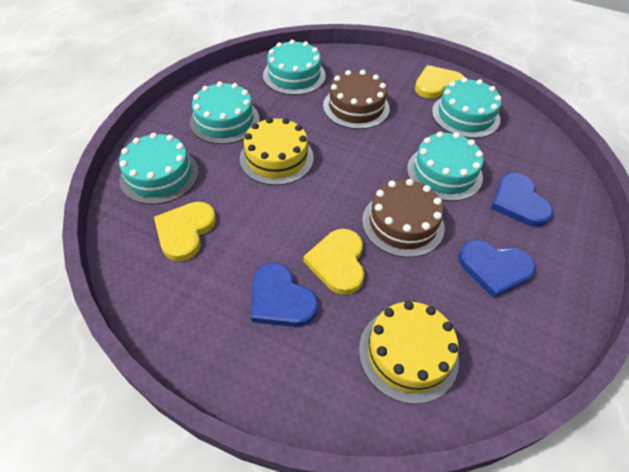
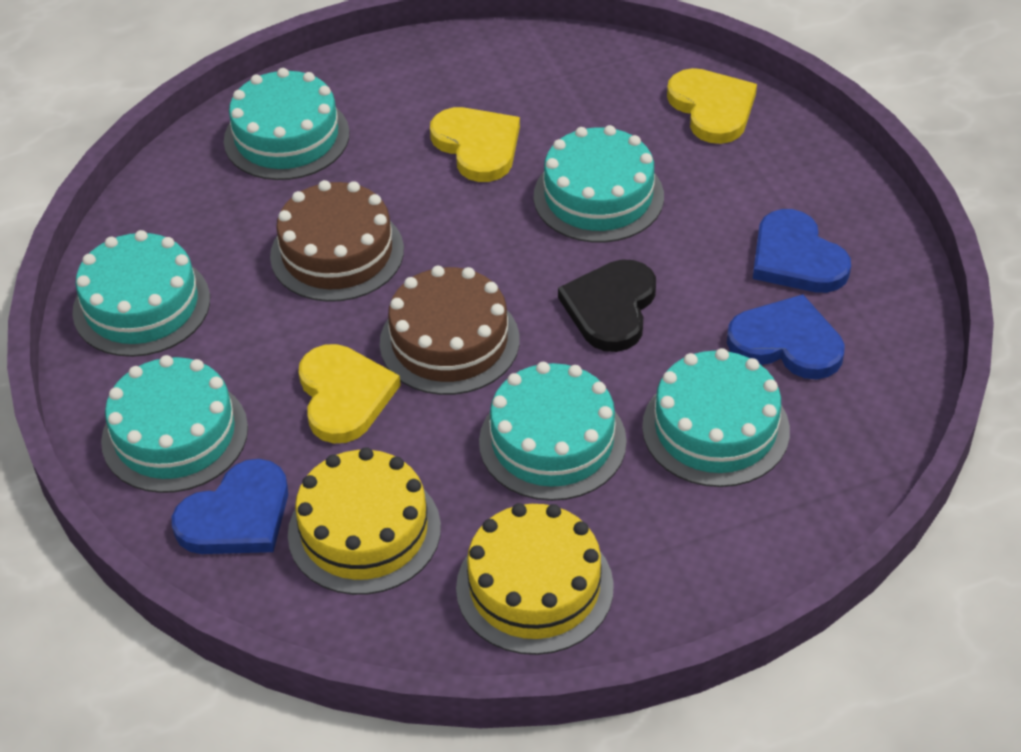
black heart: 0 -> 1
turquoise cake: 5 -> 6

